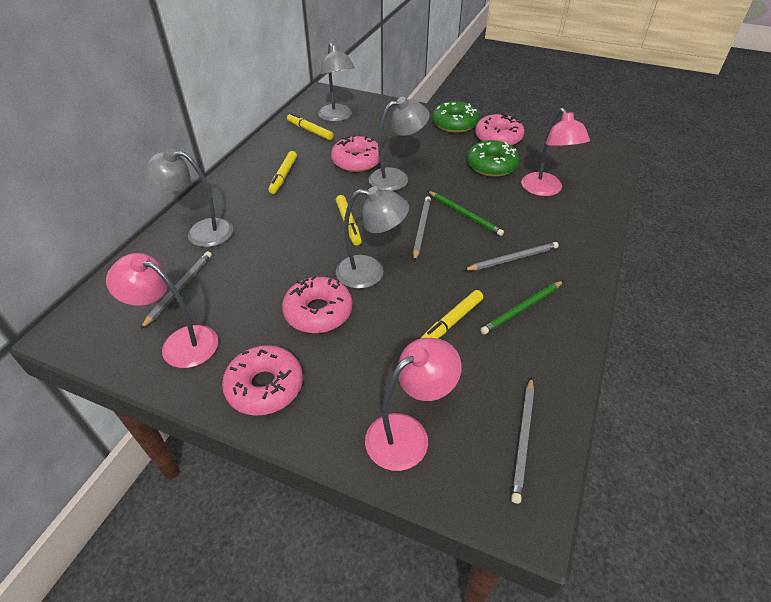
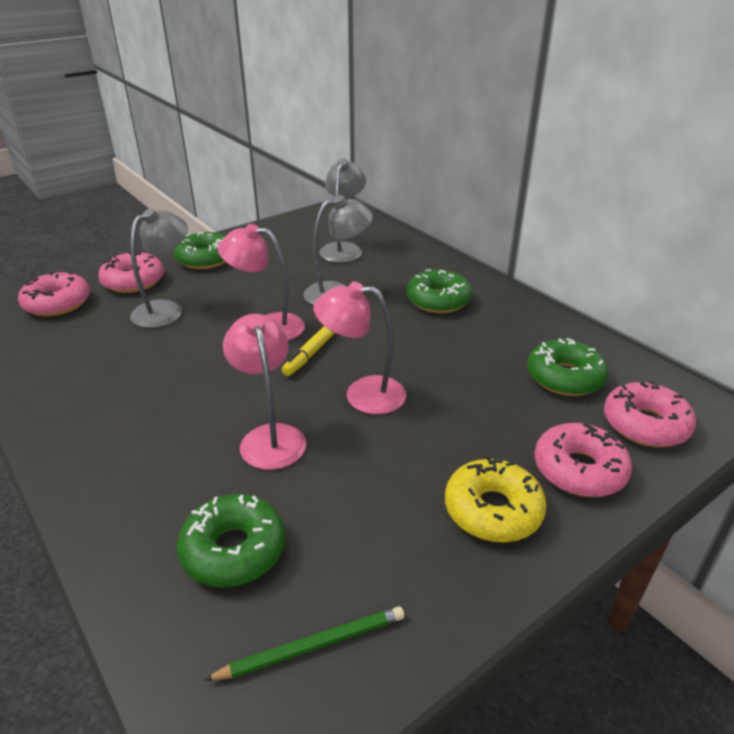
green donut: 2 -> 4
green pencil: 2 -> 1
grey lamp: 4 -> 3
grey pencil: 4 -> 0
yellow donut: 0 -> 1
yellow marker: 4 -> 1

